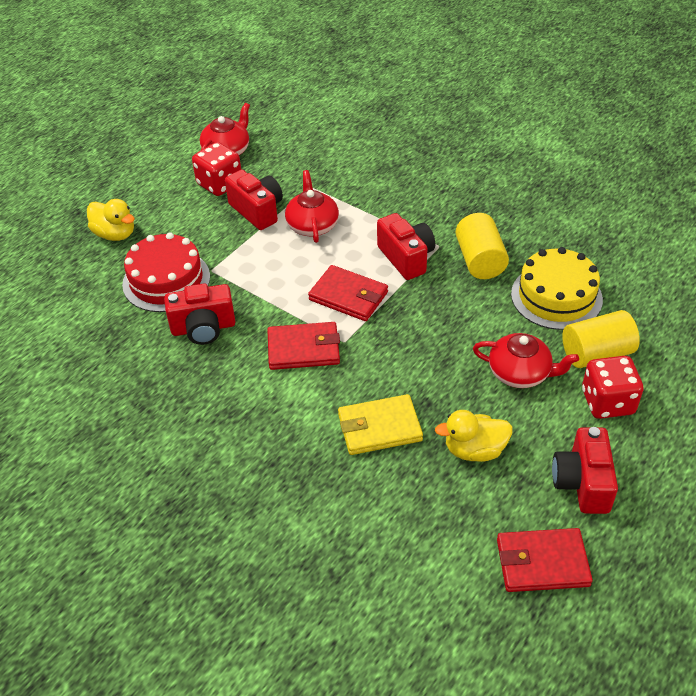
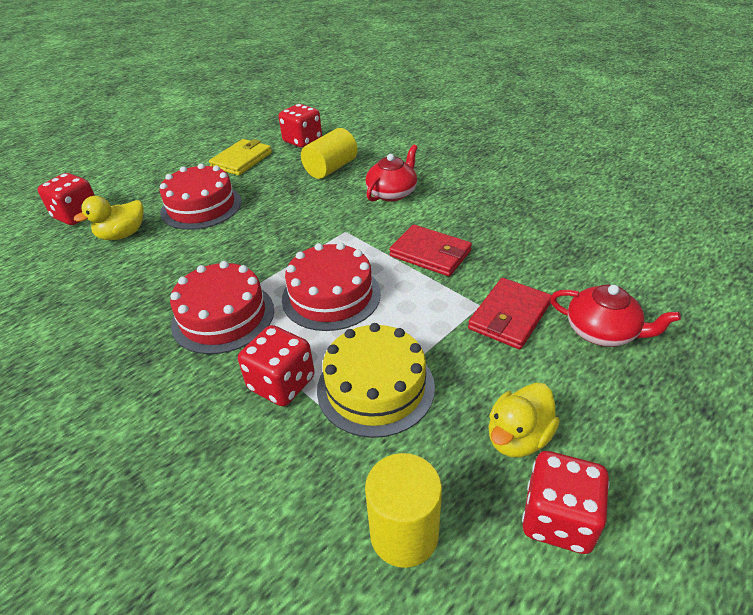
red cake: 1 -> 3
red camera: 4 -> 0
red dice: 2 -> 4
red teapot: 3 -> 2
red wallet: 3 -> 2

